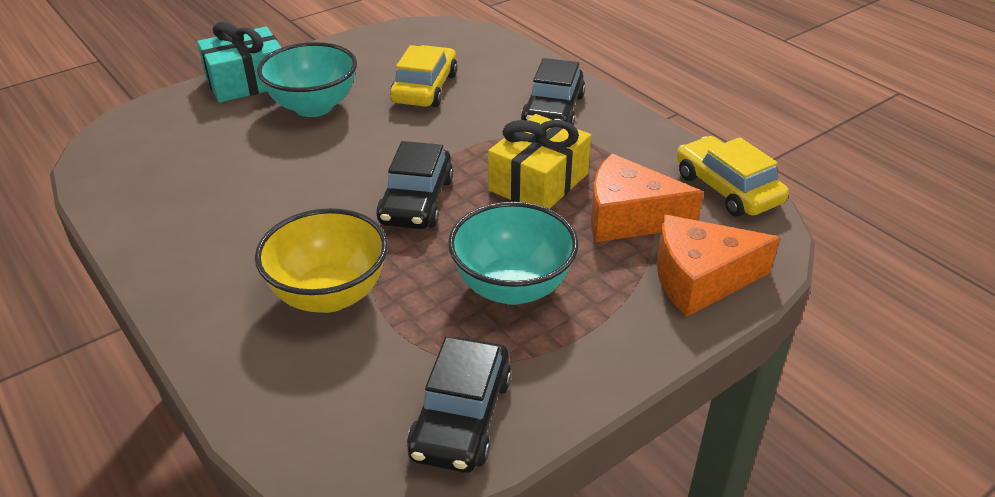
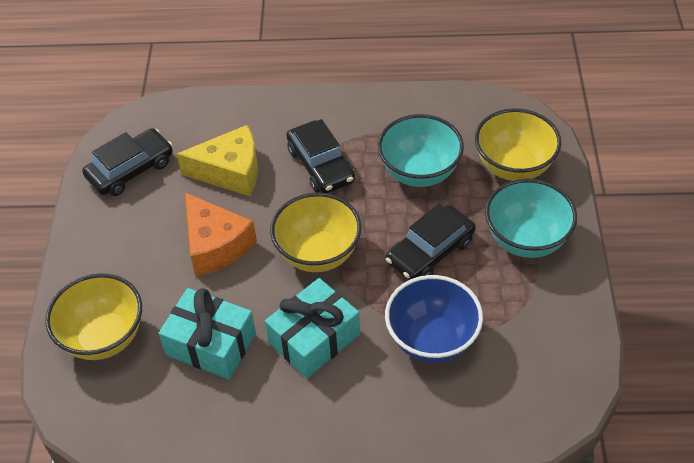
blue bowl: 0 -> 1
orange cheese: 2 -> 1
turquoise gift: 1 -> 2
yellow bowl: 1 -> 3
yellow car: 2 -> 0
yellow cheese: 0 -> 1
yellow gift: 1 -> 0

